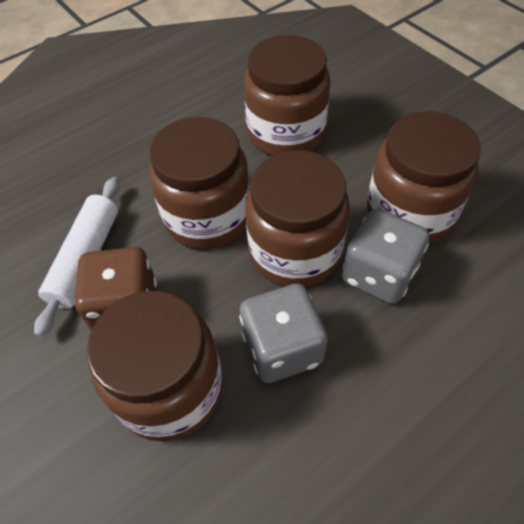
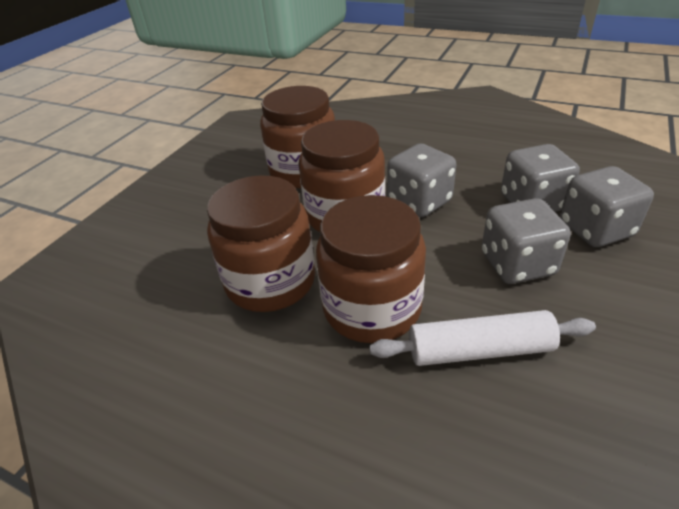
brown dice: 1 -> 0
brown jar: 5 -> 4
grey dice: 2 -> 4

